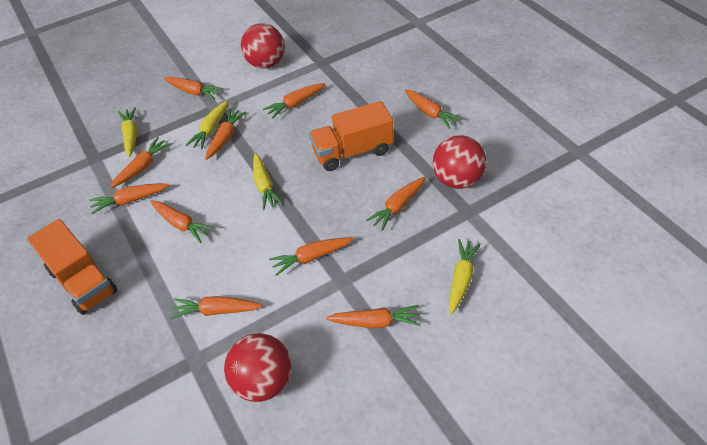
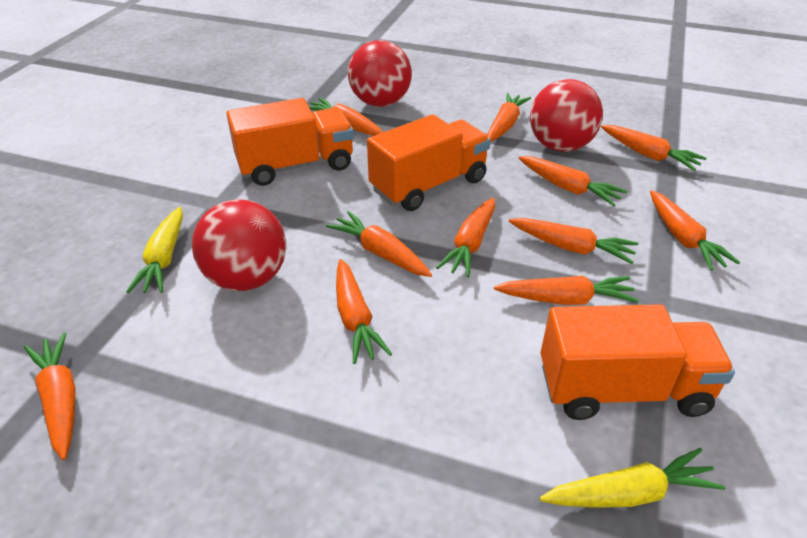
orange truck: 2 -> 3
yellow carrot: 4 -> 2

